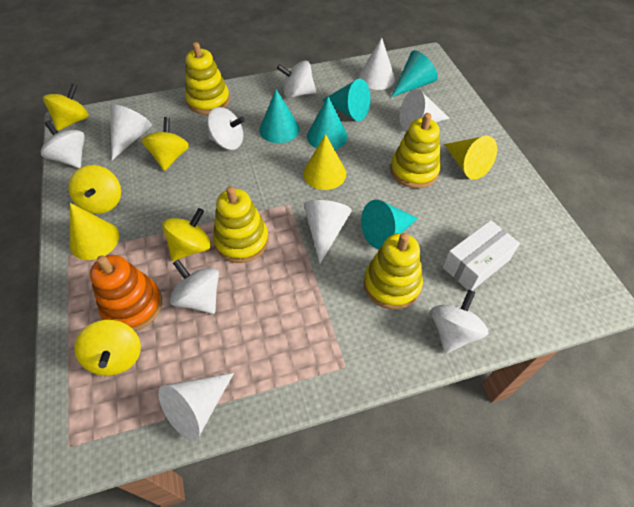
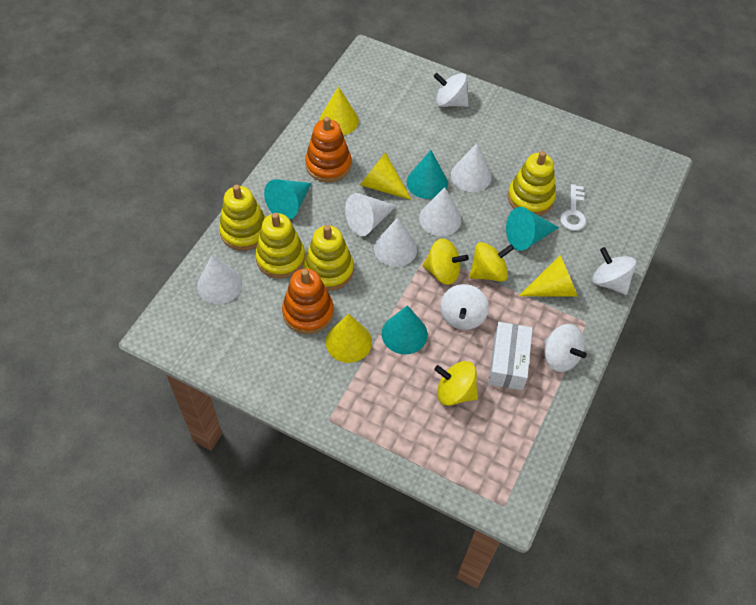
orange stacking toy: 1 -> 2
turquoise cone: 5 -> 4
white key: 0 -> 1
white spinning top: 5 -> 4
yellow cone: 3 -> 4
yellow spinning top: 5 -> 3

